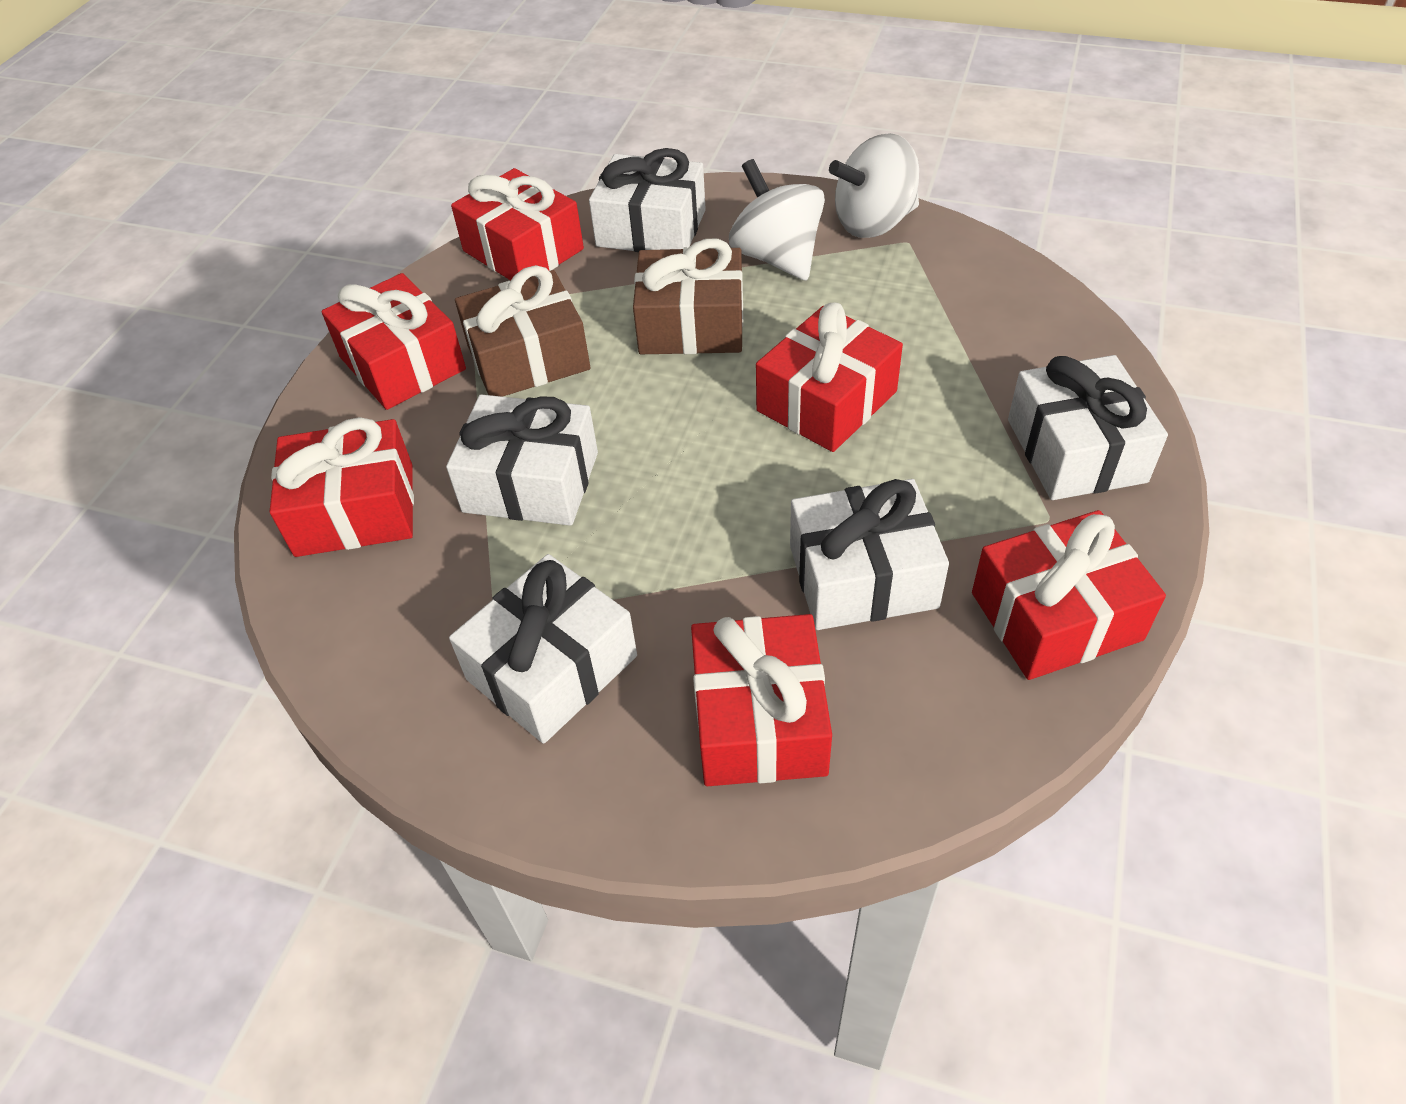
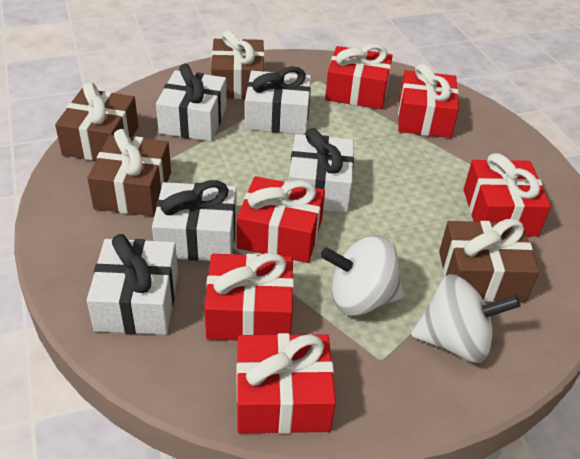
brown gift: 2 -> 4

